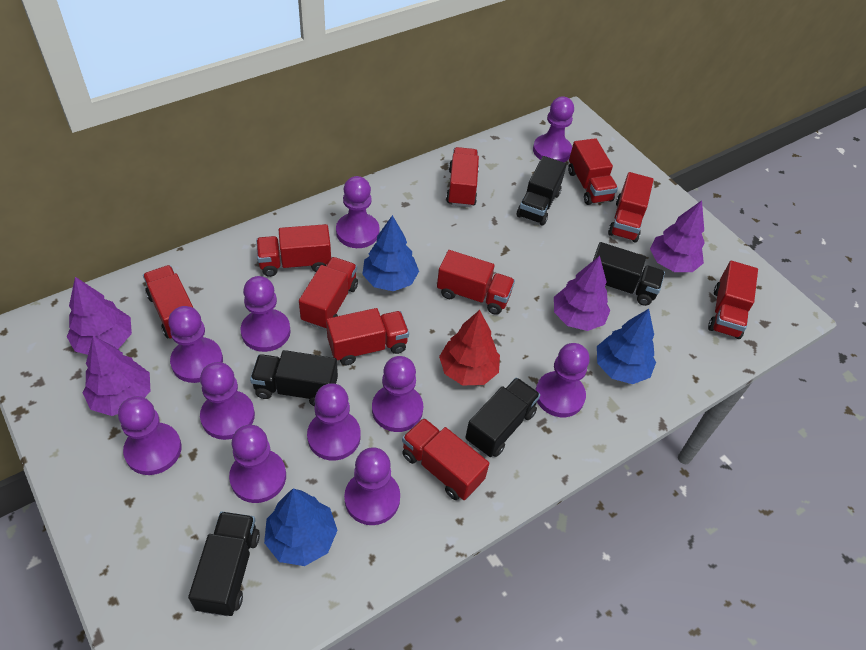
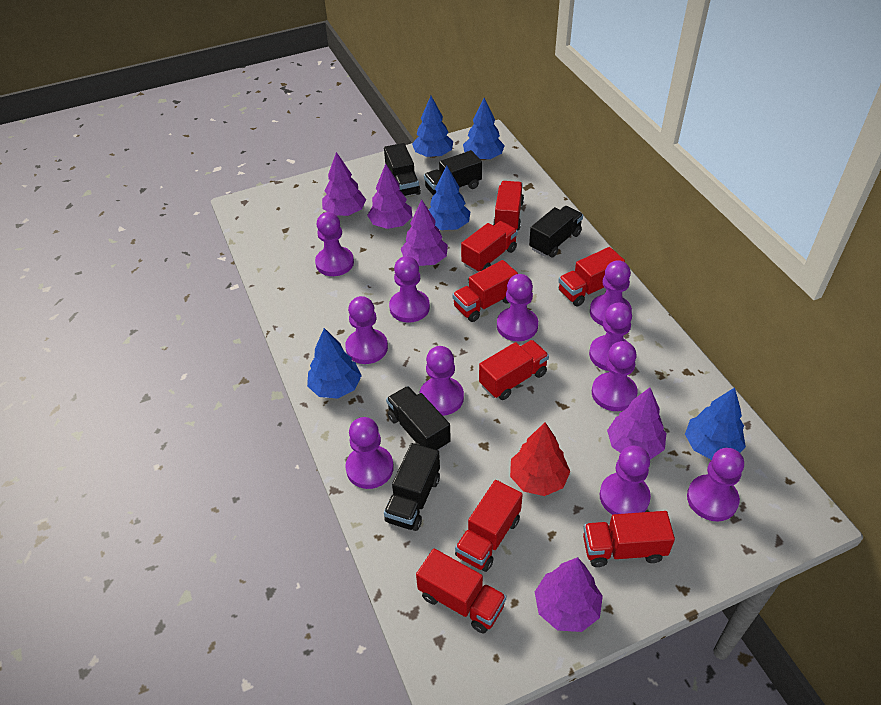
blue tree: 3 -> 5
purple tree: 4 -> 5
red truck: 10 -> 8

